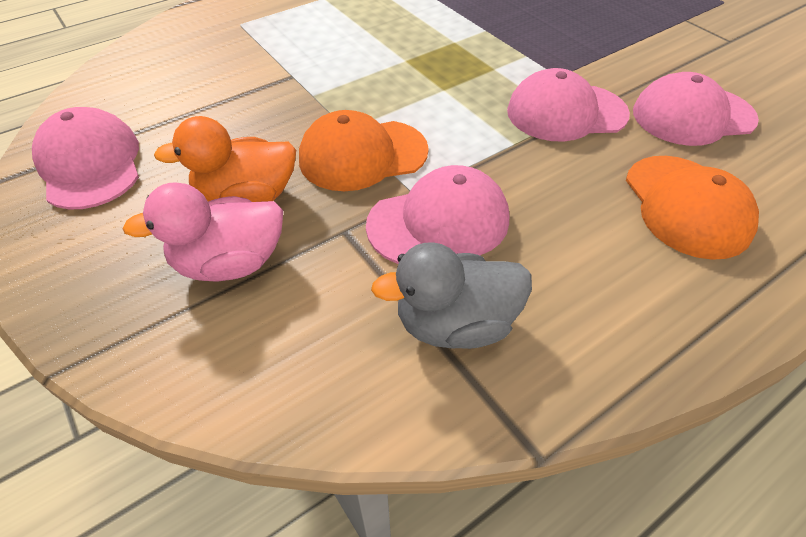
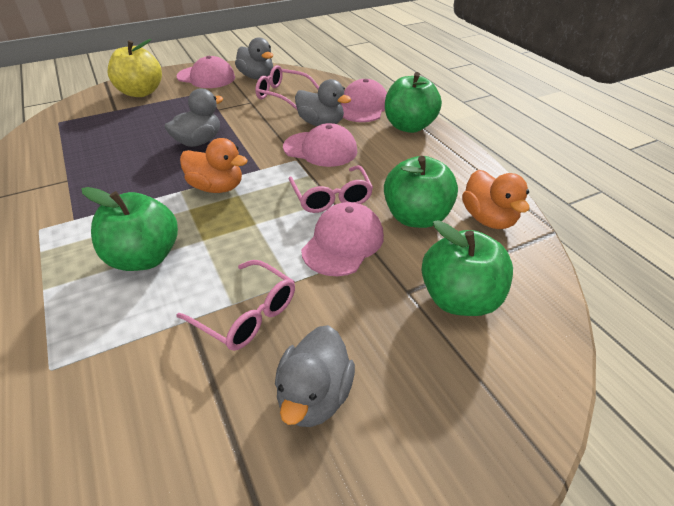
green apple: 0 -> 4
grey duck: 1 -> 4
orange cap: 2 -> 0
orange duck: 1 -> 2
pink duck: 1 -> 0
pink glasses: 0 -> 3
yellow apple: 0 -> 1

